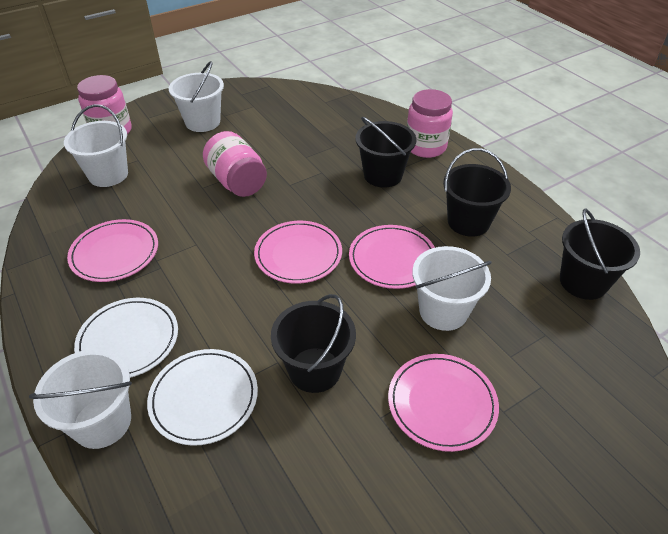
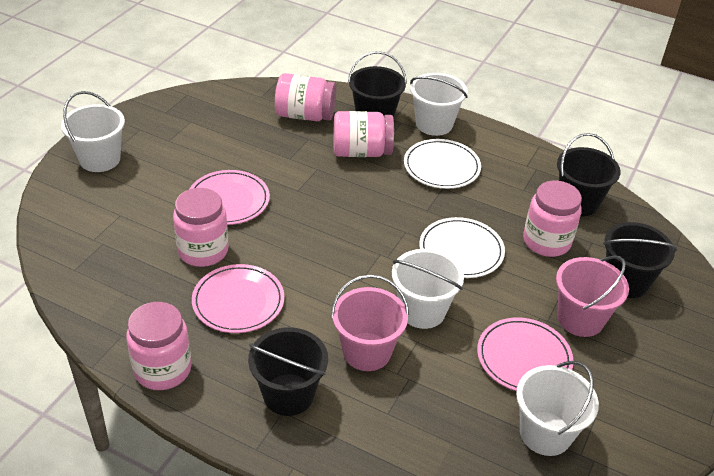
pink bucket: 0 -> 2
pink jar: 3 -> 5
pink plate: 4 -> 3

